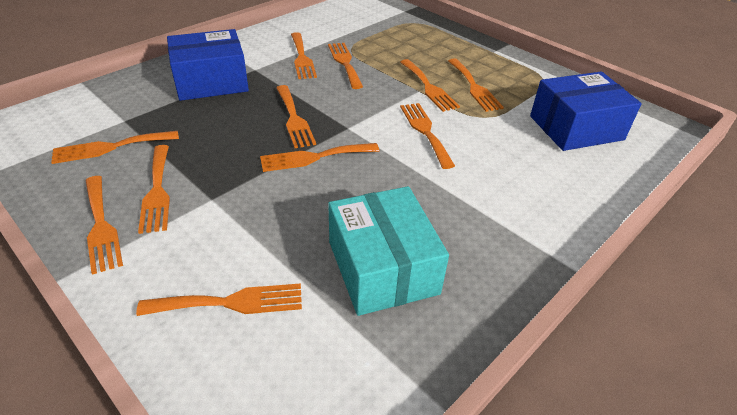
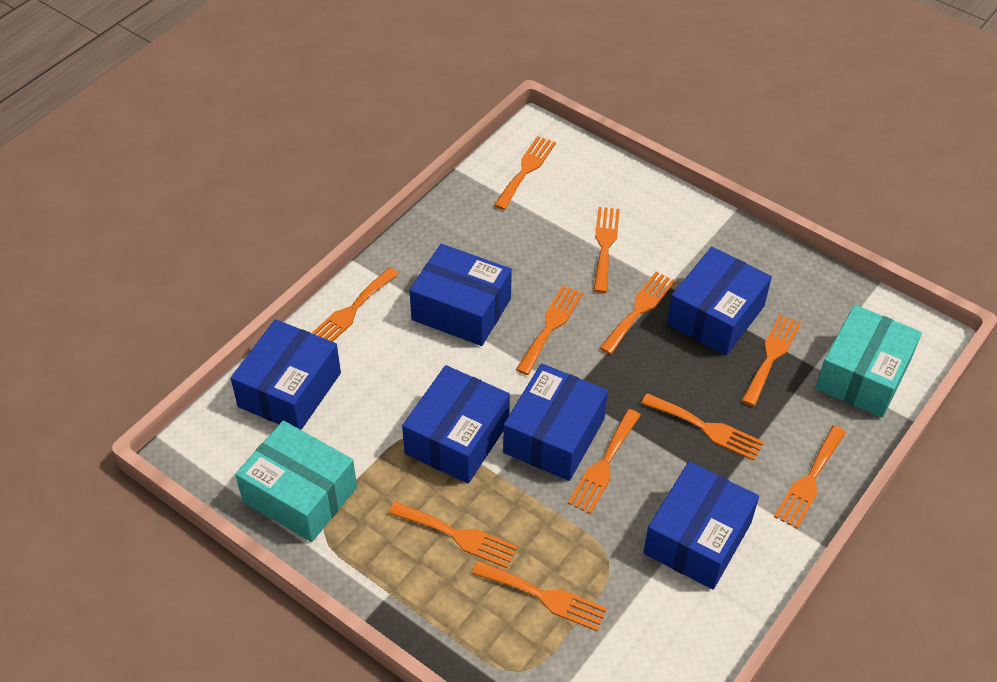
blue box: 2 -> 6
turquoise box: 1 -> 2

